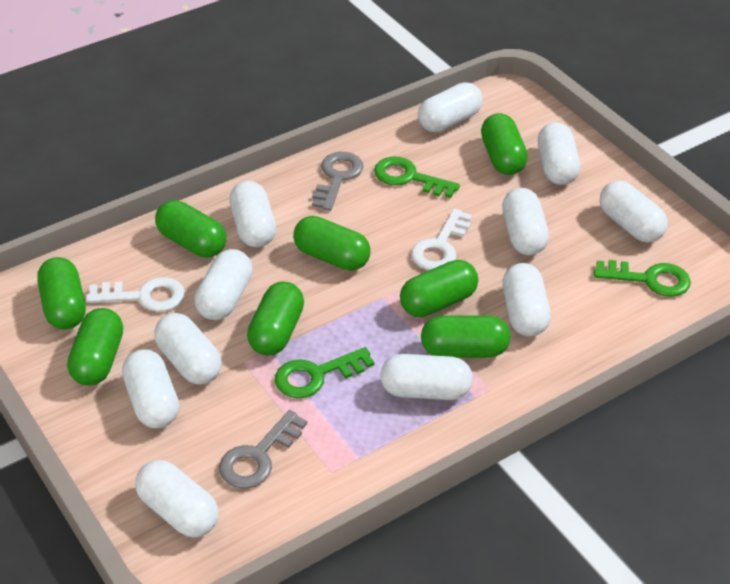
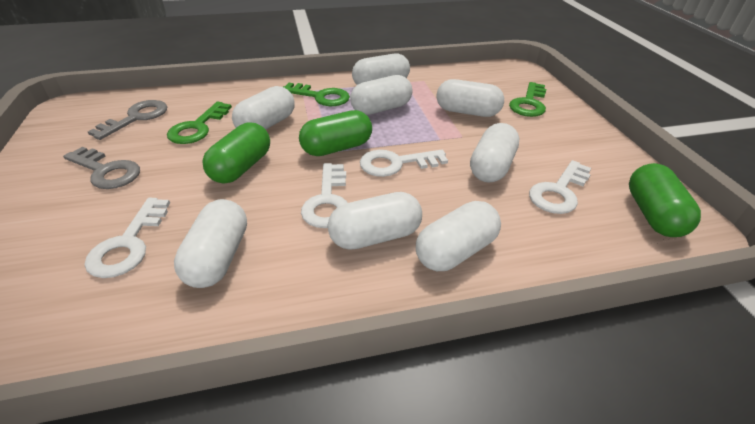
green capsule: 8 -> 3
white capsule: 11 -> 8
white key: 2 -> 4

